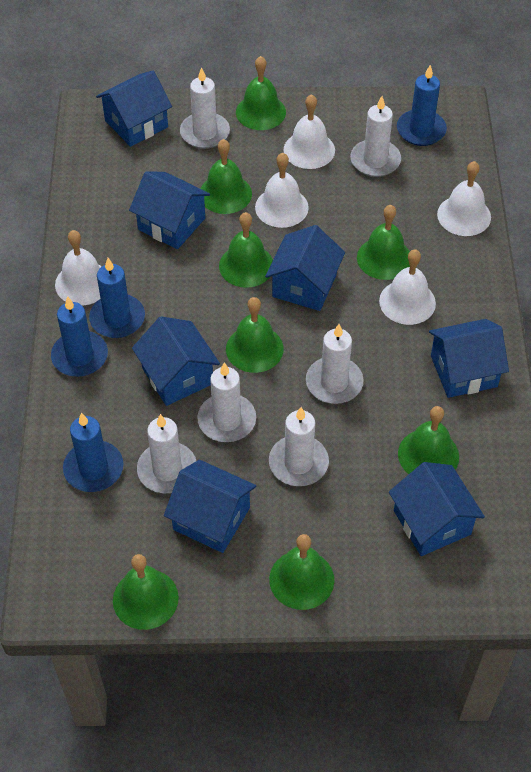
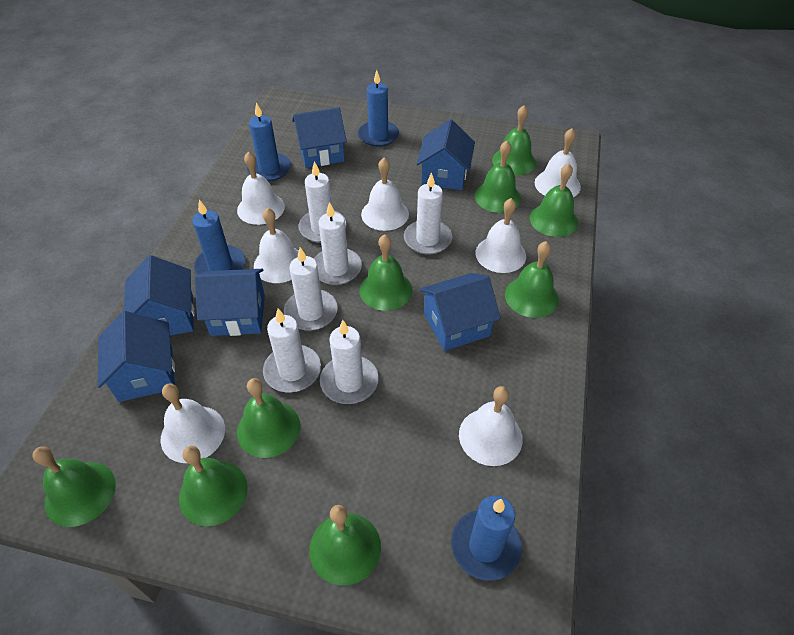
blue house: 7 -> 6
green bell: 8 -> 9
white bell: 5 -> 7

